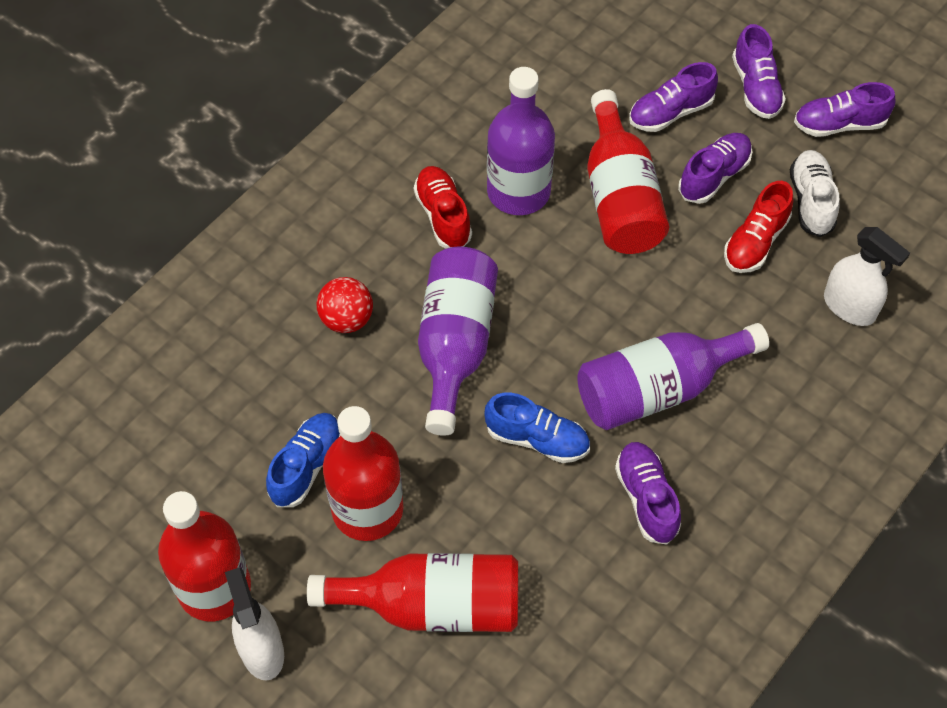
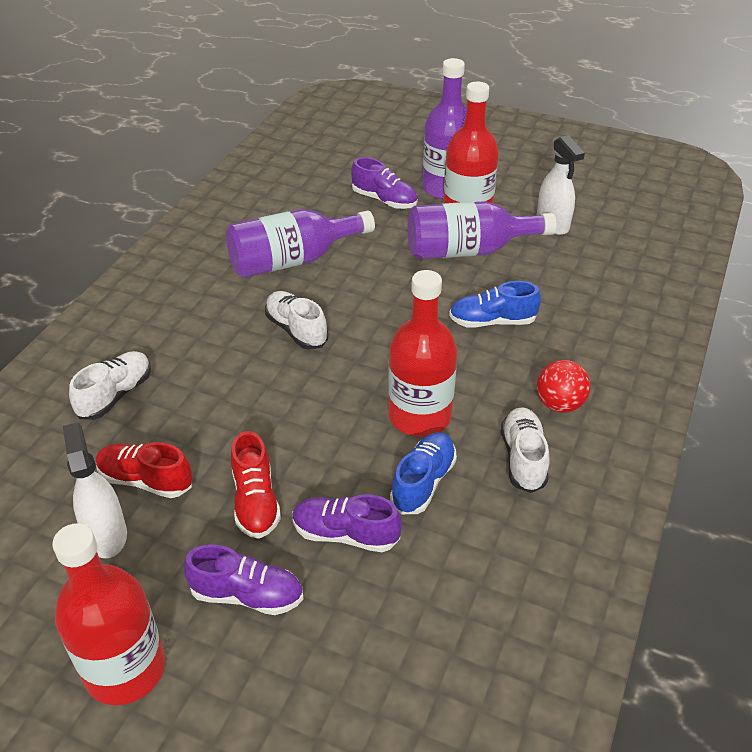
purple shoe: 5 -> 3
red bottle: 4 -> 3
white shoe: 1 -> 3

